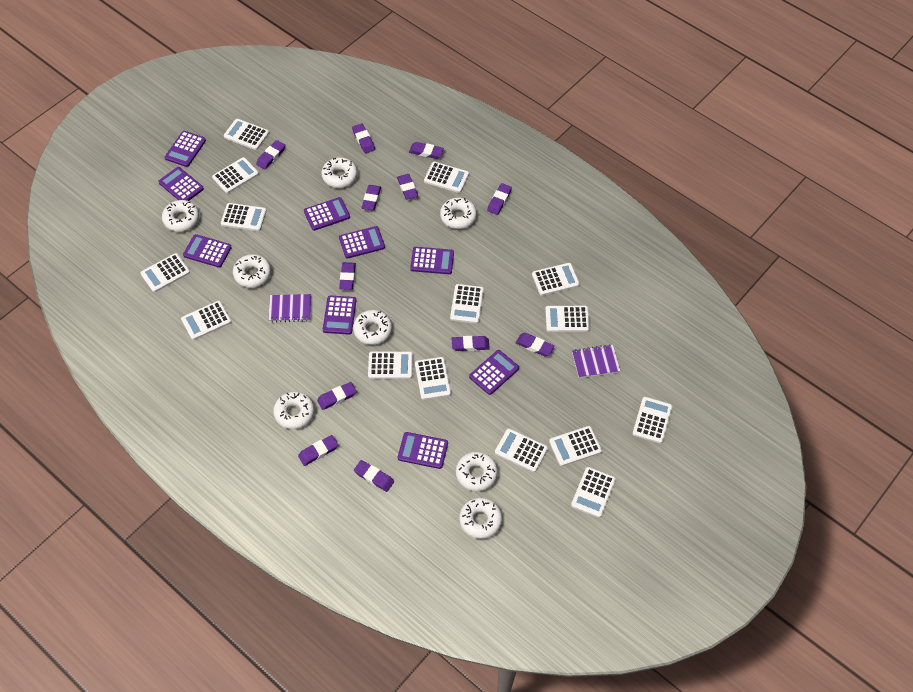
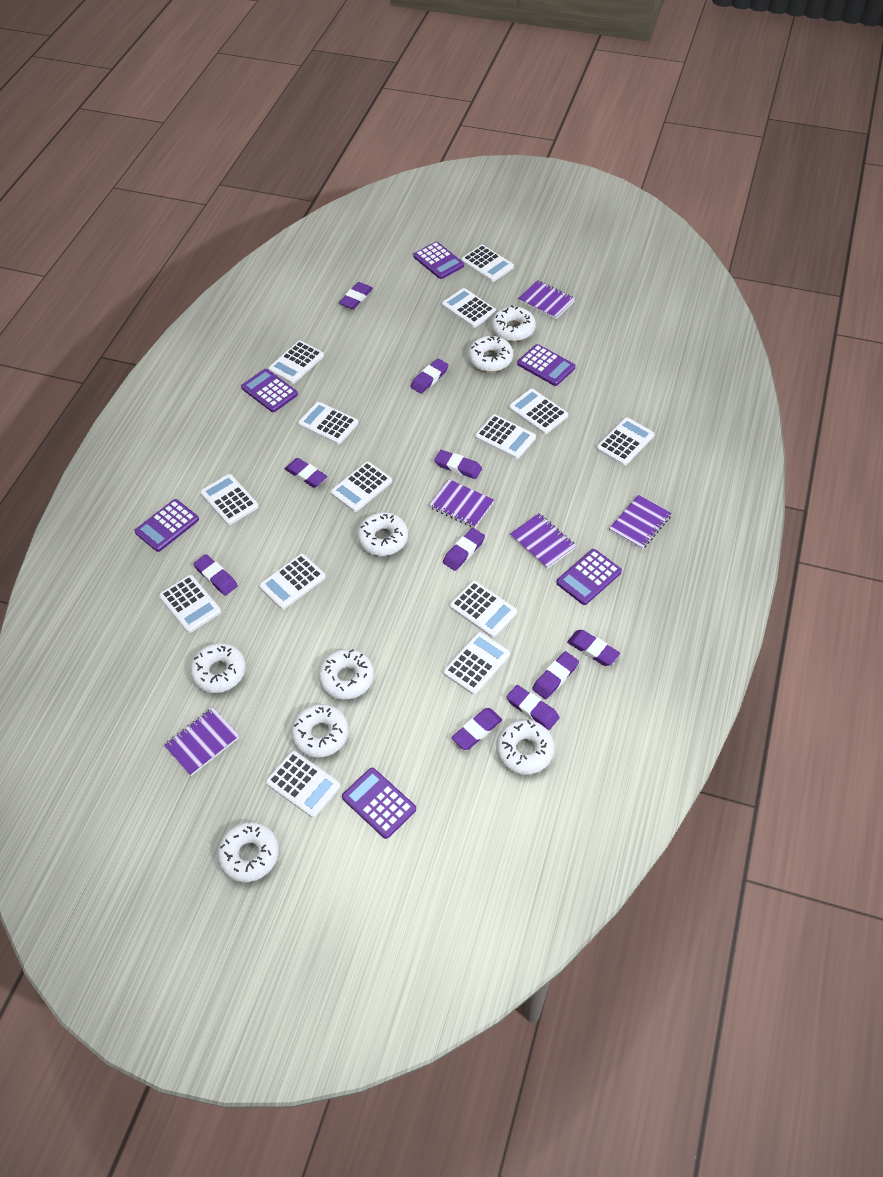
purple calculator: 9 -> 6
purple eraser: 12 -> 10
purple notebook: 2 -> 5
white calculator: 15 -> 14

